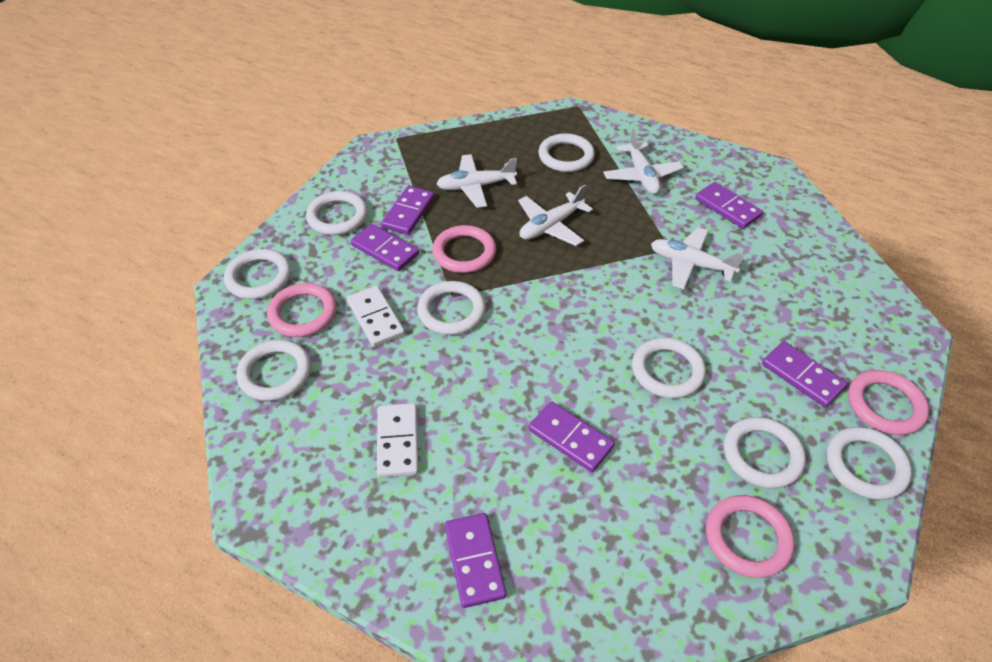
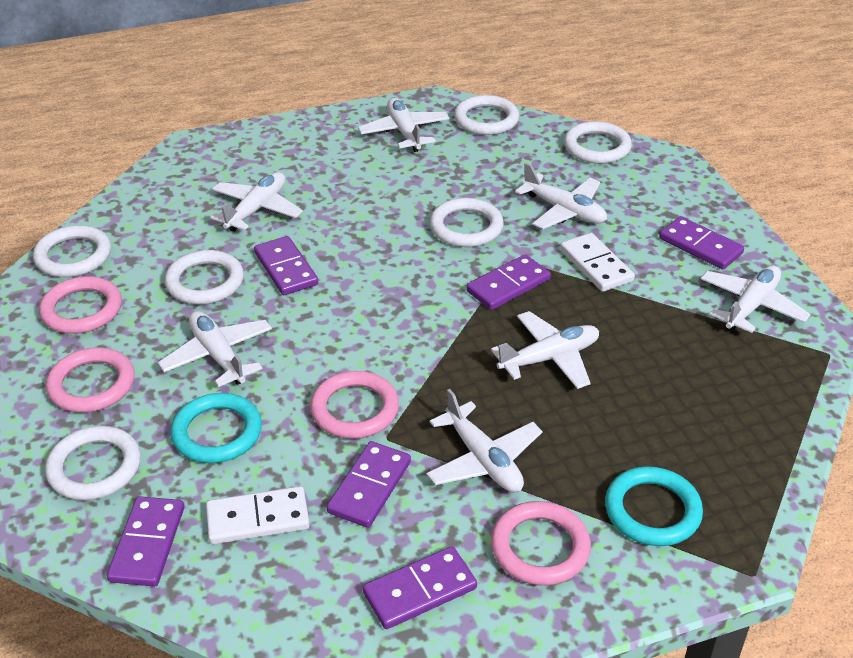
turquoise ring: 0 -> 2
white plane: 4 -> 7
white ring: 8 -> 6

